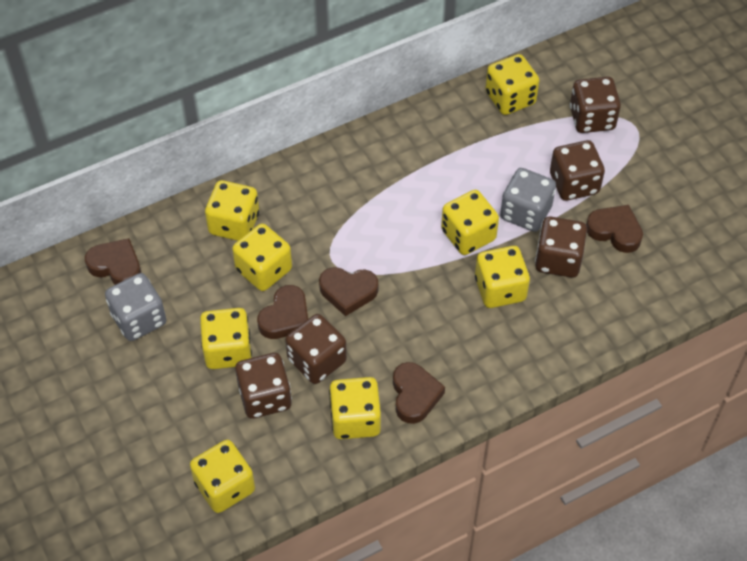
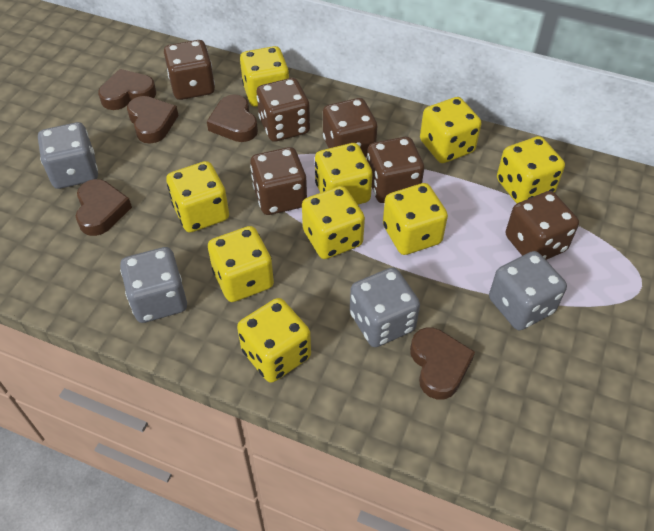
brown dice: 5 -> 6
grey dice: 2 -> 4
yellow dice: 8 -> 9

